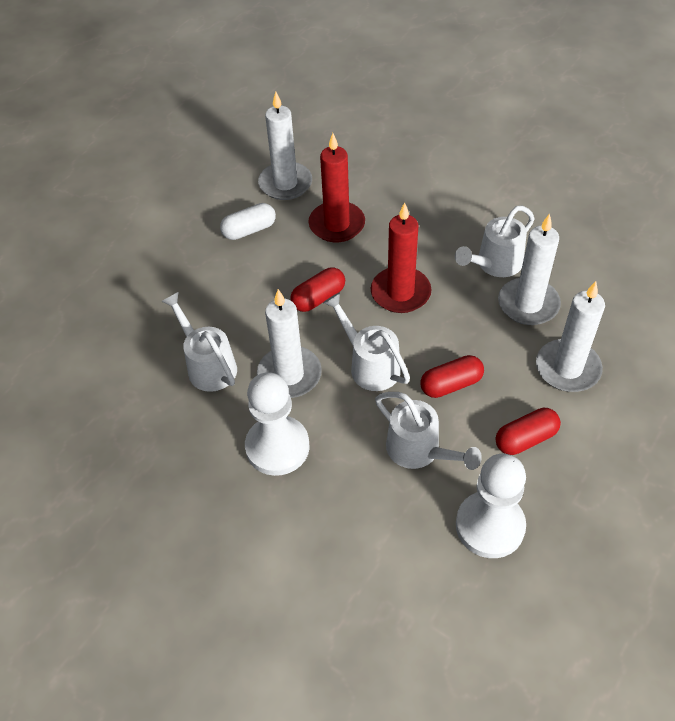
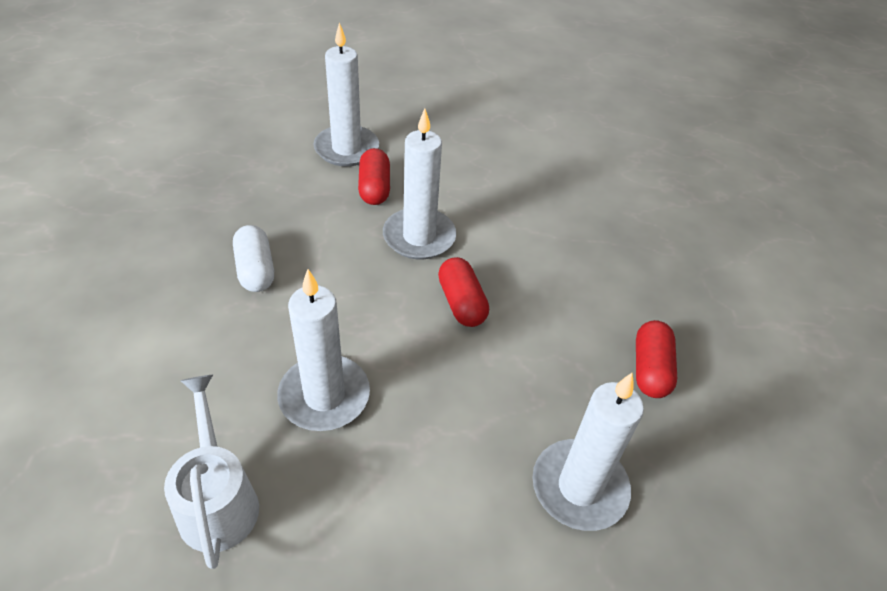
red candle: 2 -> 0
white pawn: 2 -> 0
white watering can: 4 -> 1

